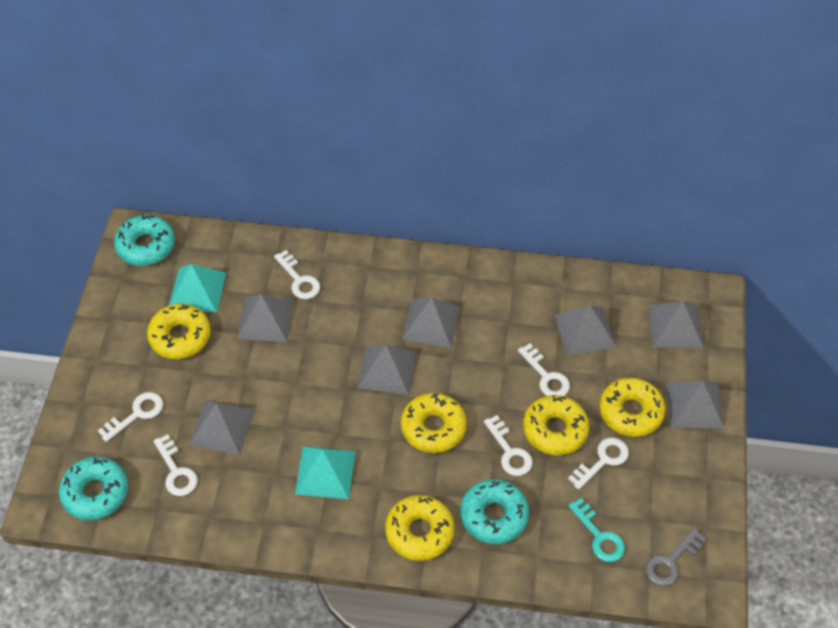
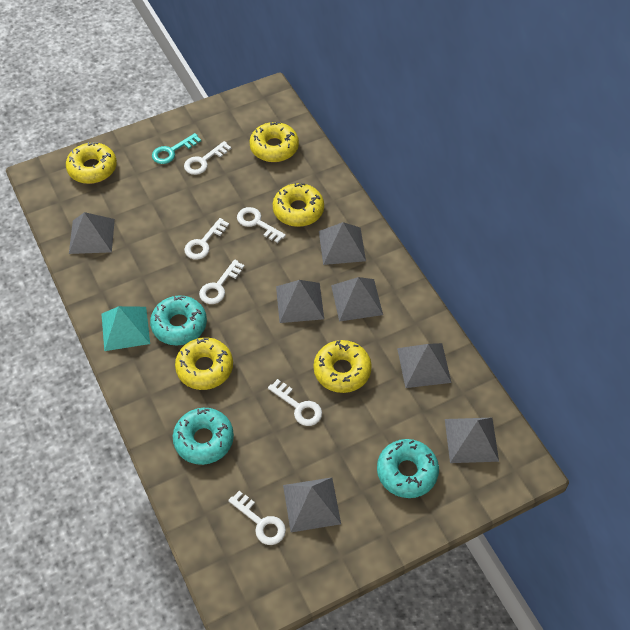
grey key: 1 -> 0
turquoise pyramid: 2 -> 1

